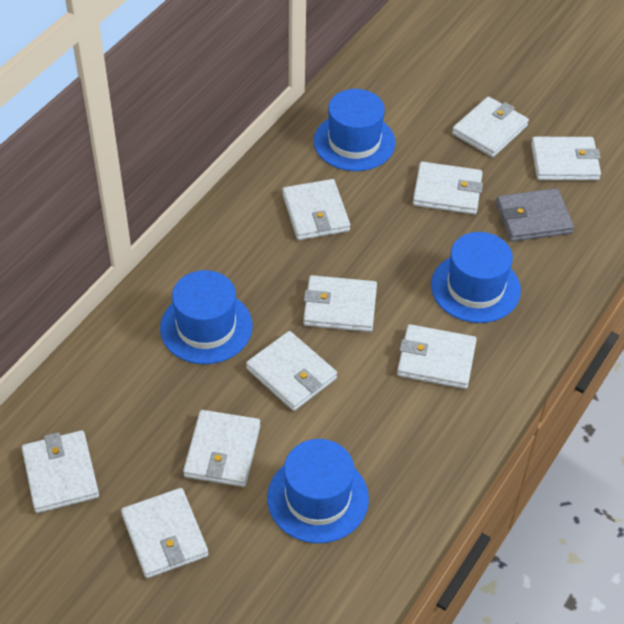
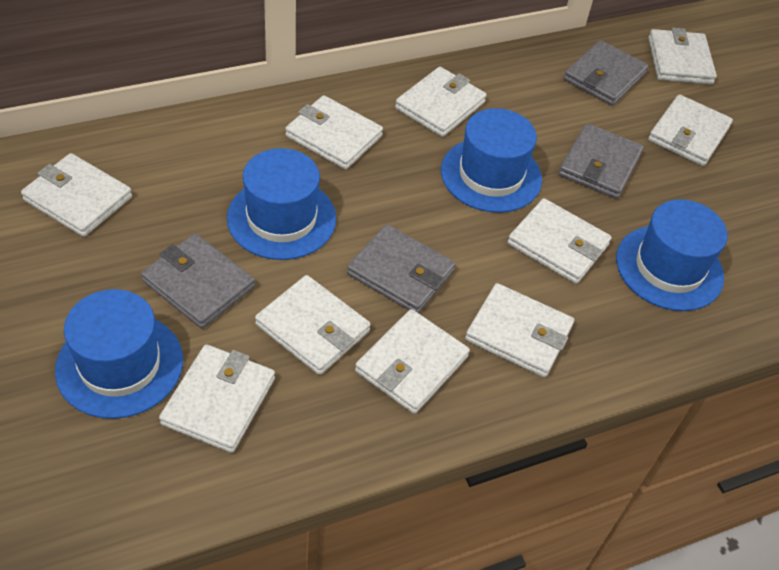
grey wallet: 1 -> 4

